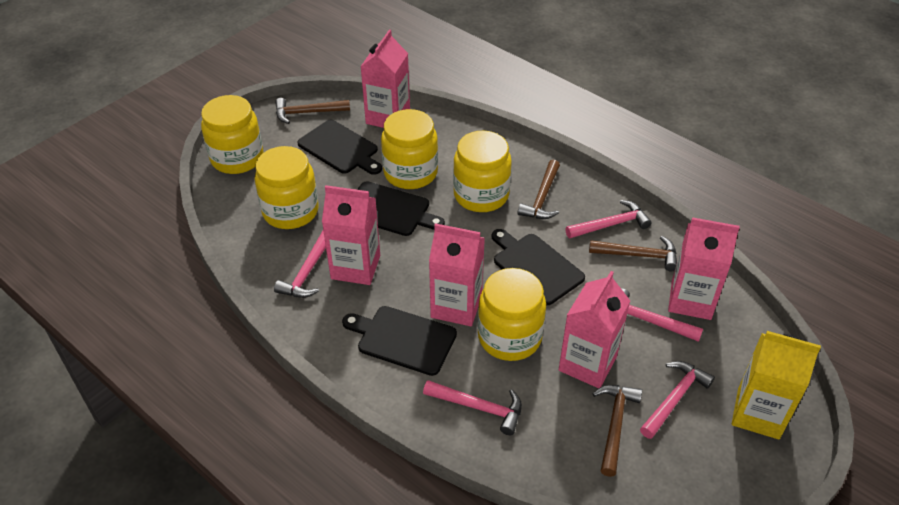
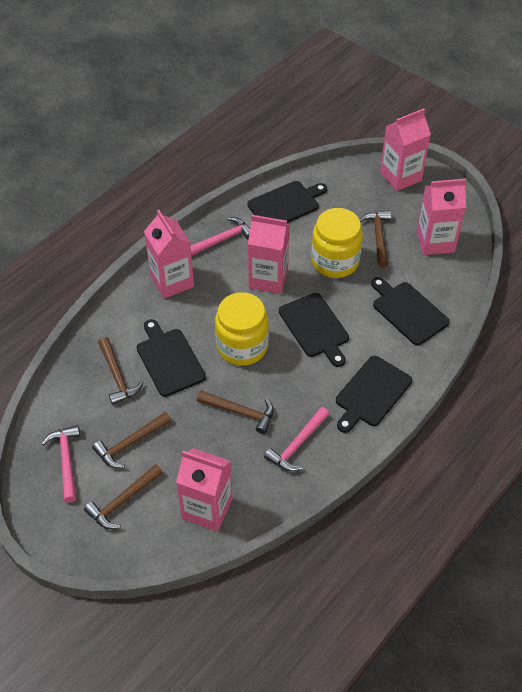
black cutting board: 4 -> 5
brown hammer: 4 -> 5
pink hammer: 5 -> 3
yellow carton: 1 -> 0
yellow jar: 5 -> 2

